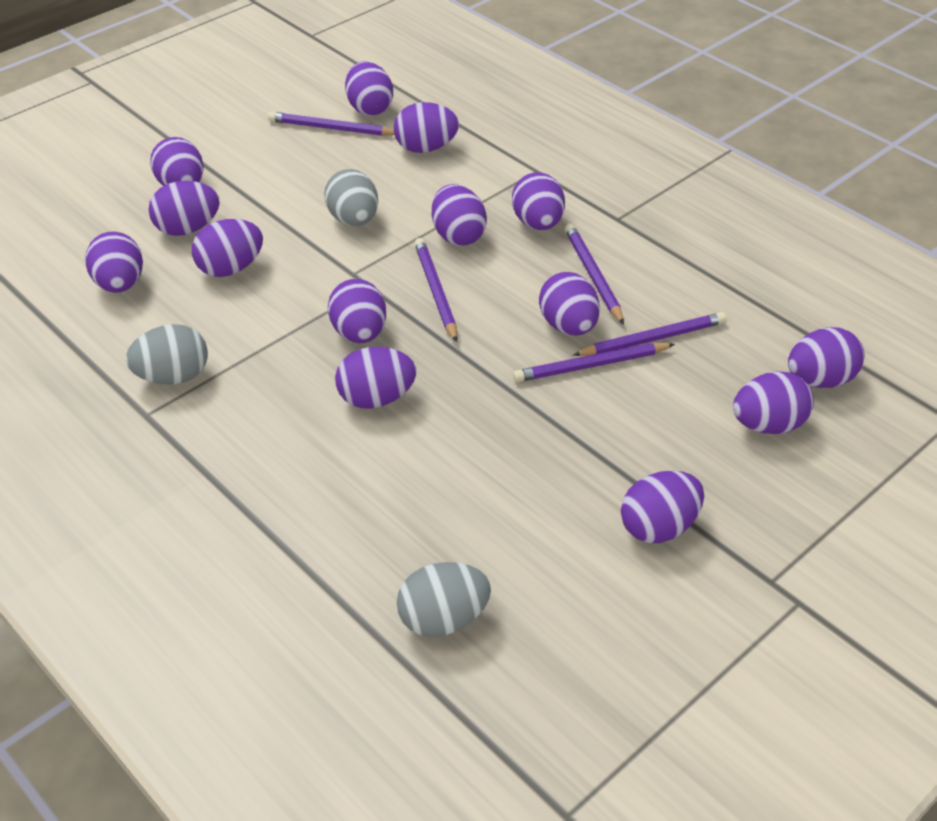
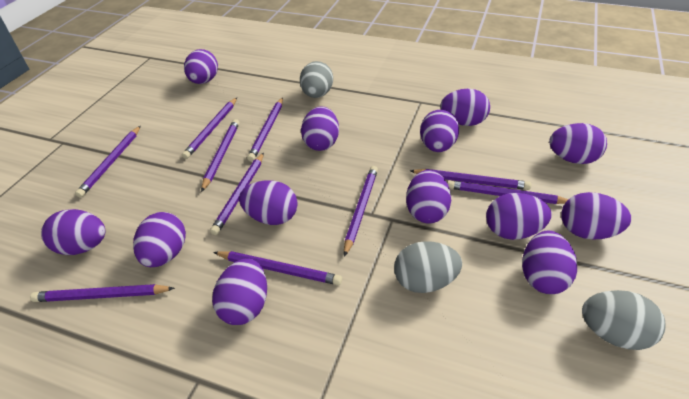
purple egg: 14 -> 13
purple pencil: 5 -> 10

